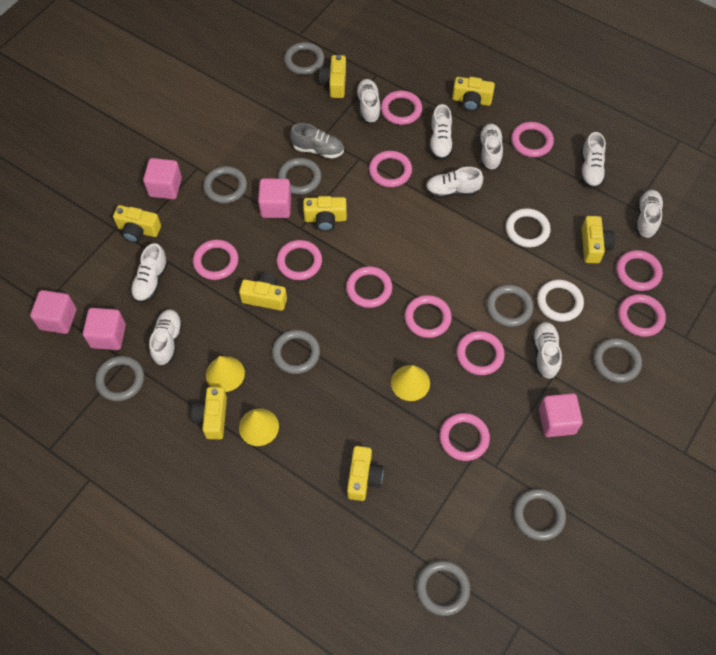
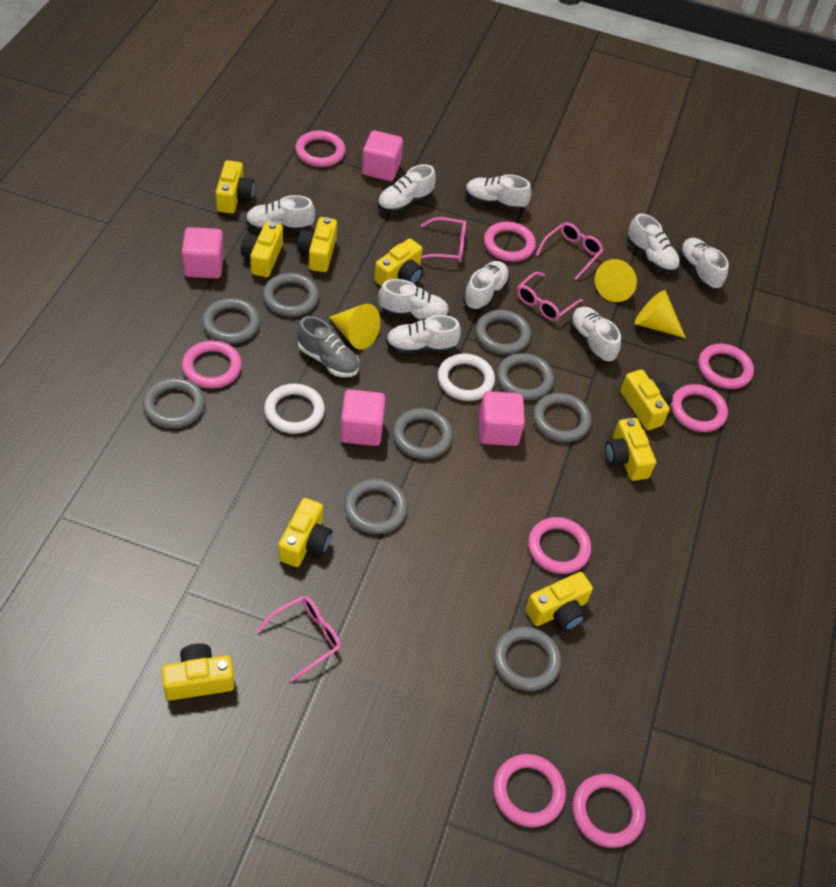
pink cube: 5 -> 4
pink glasses: 0 -> 4
pink ring: 11 -> 8
yellow camera: 8 -> 9

